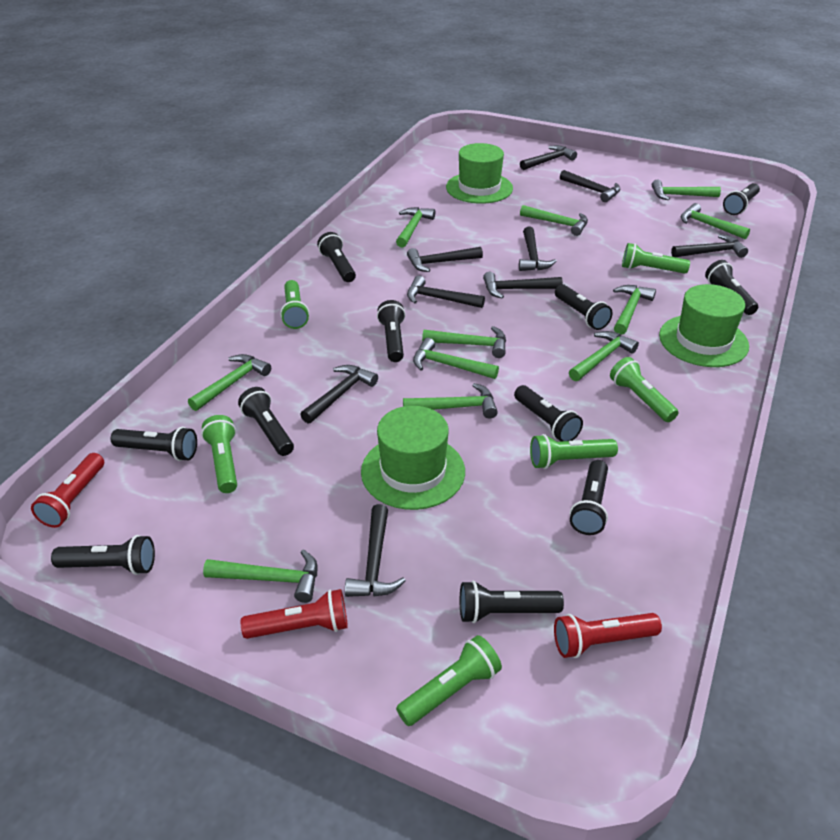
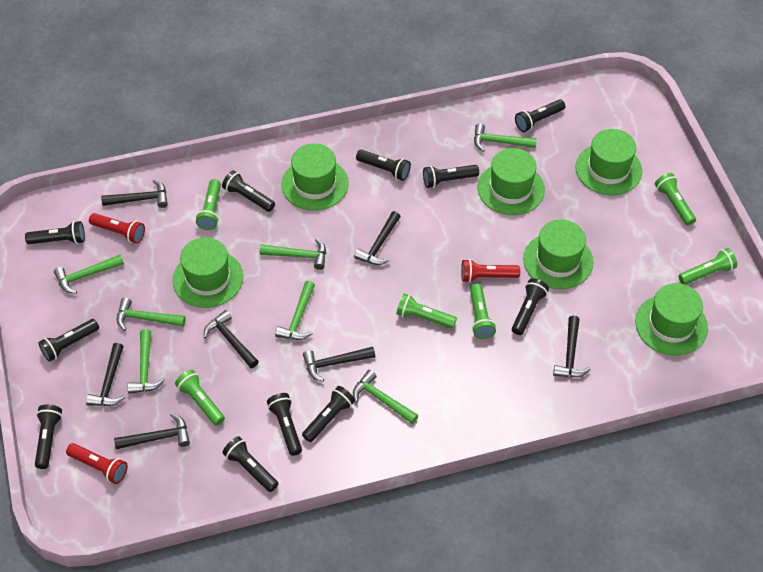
black hammer: 9 -> 7
green hammer: 11 -> 7
green hat: 3 -> 6

